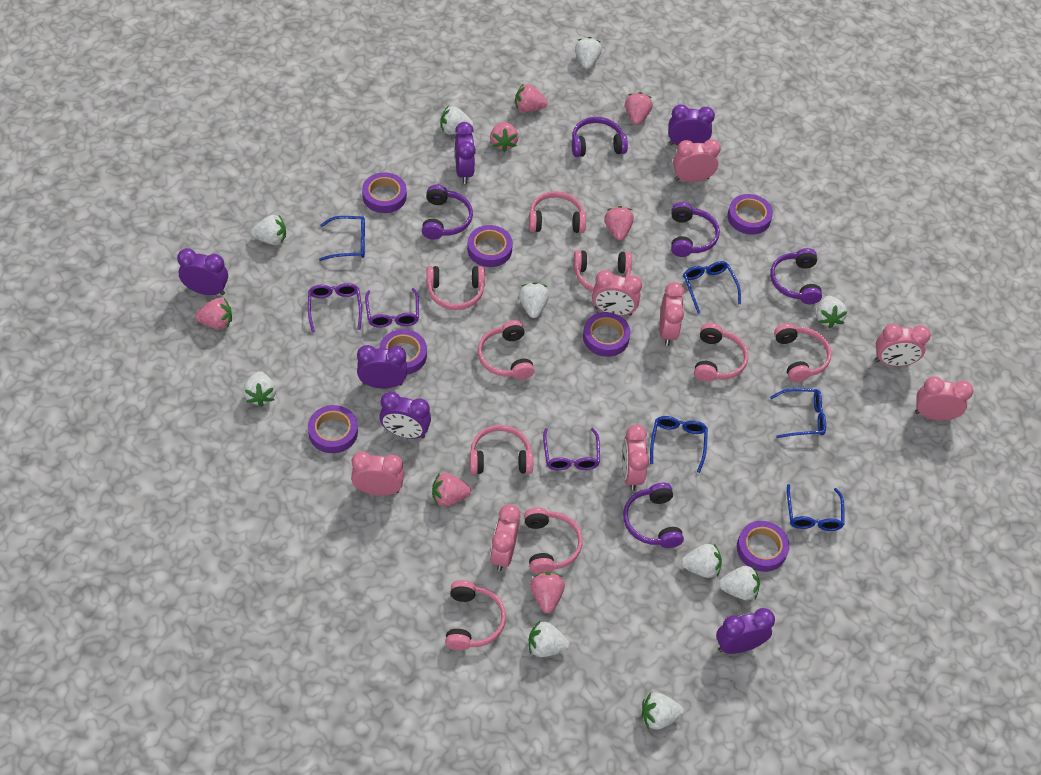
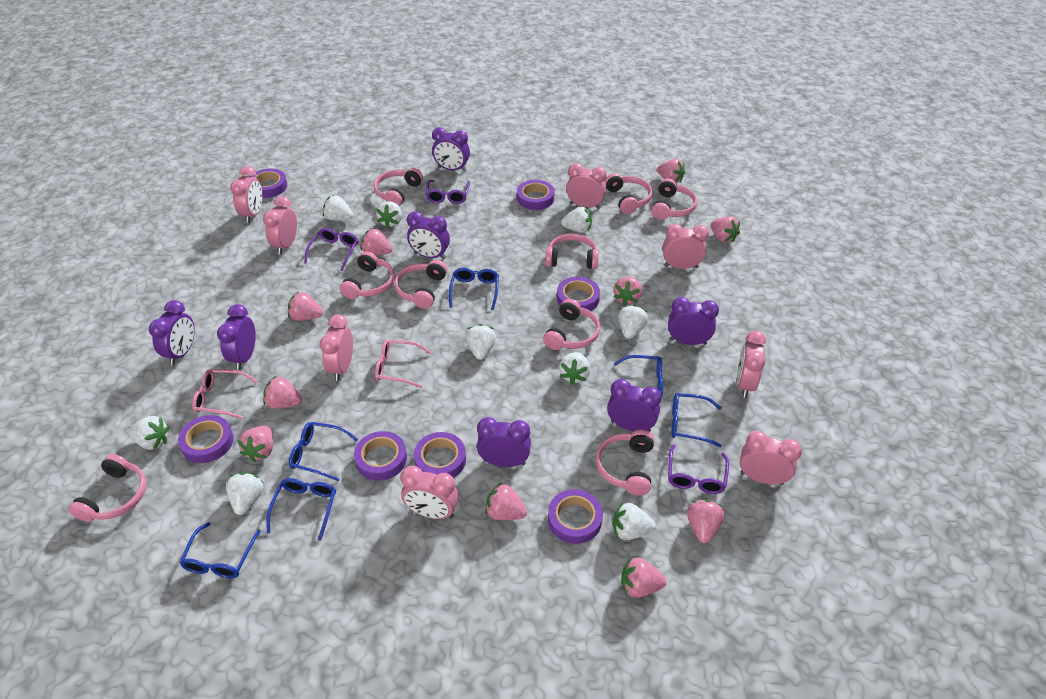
blue glasses: 5 -> 6
pink glasses: 0 -> 2
pink strawberry: 7 -> 10
purple clock: 6 -> 7
purple headphones: 5 -> 0
white strawberry: 10 -> 9

